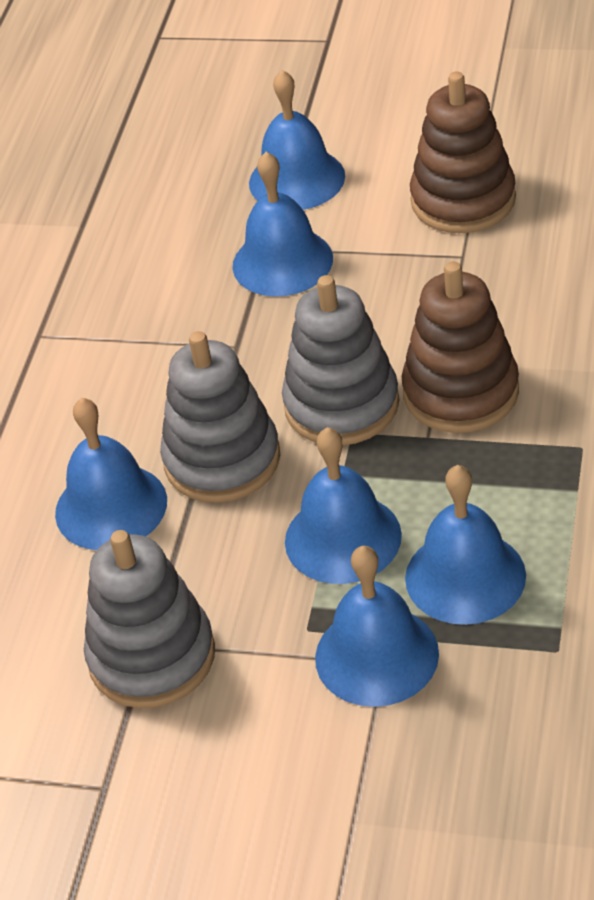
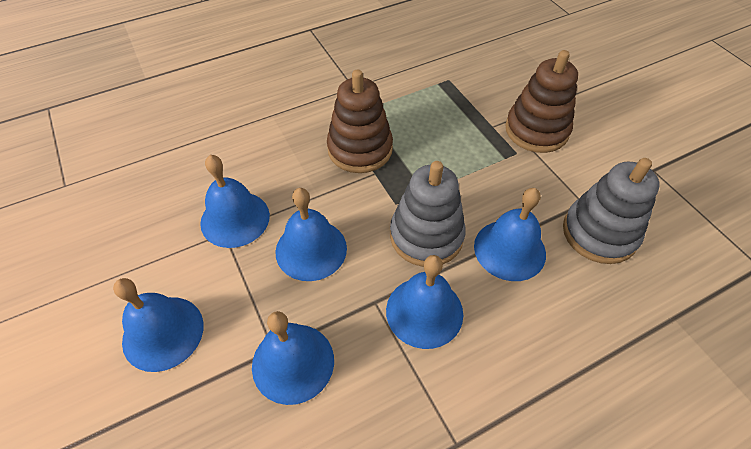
grey stacking toy: 3 -> 2

